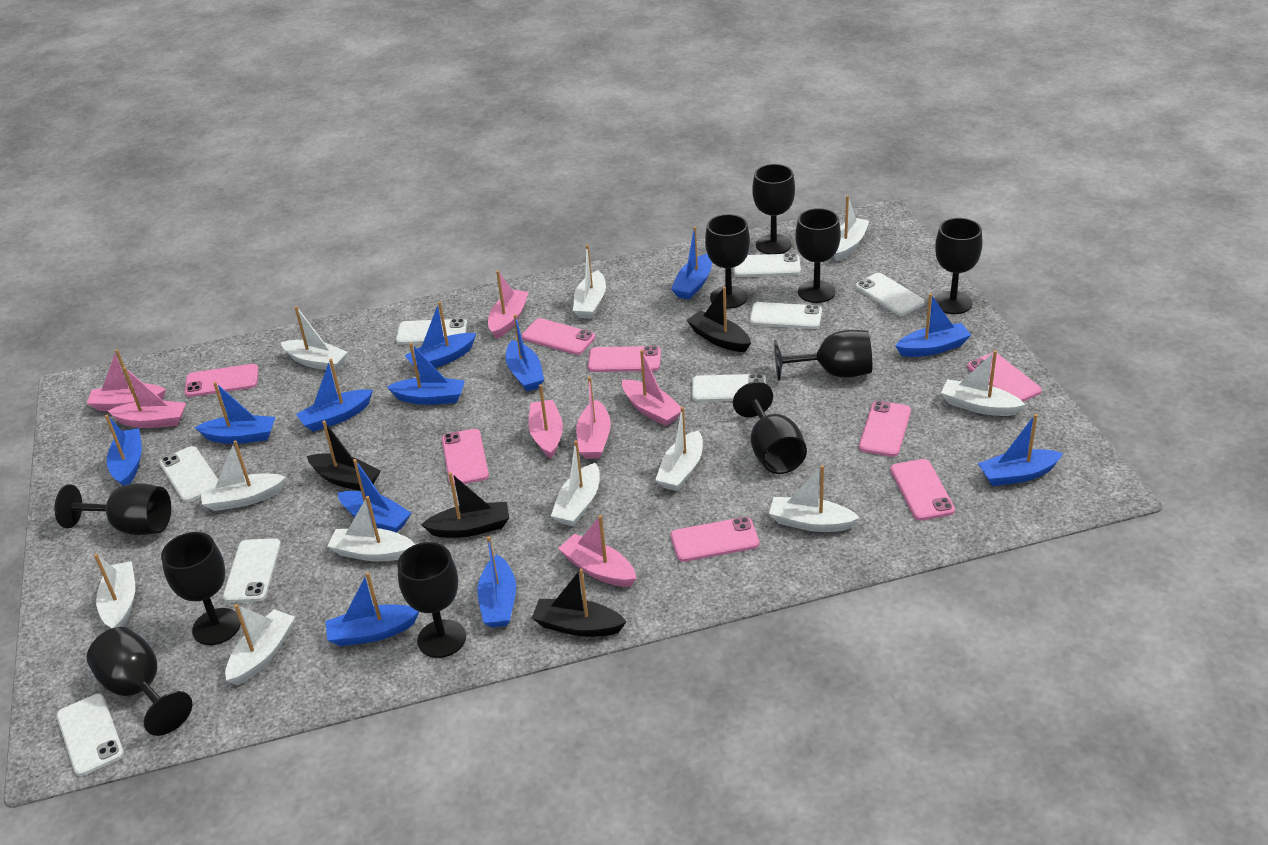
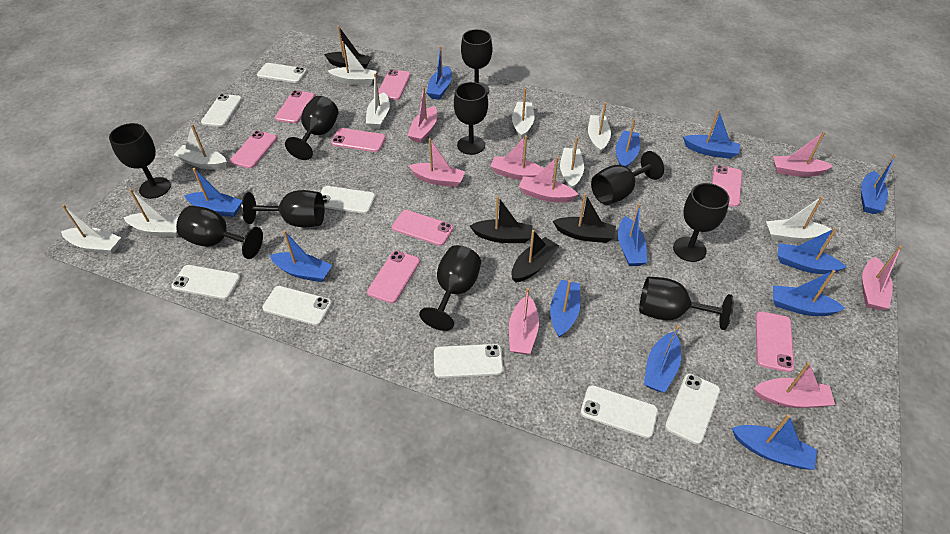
pink boat: 7 -> 8
white boat: 11 -> 9

